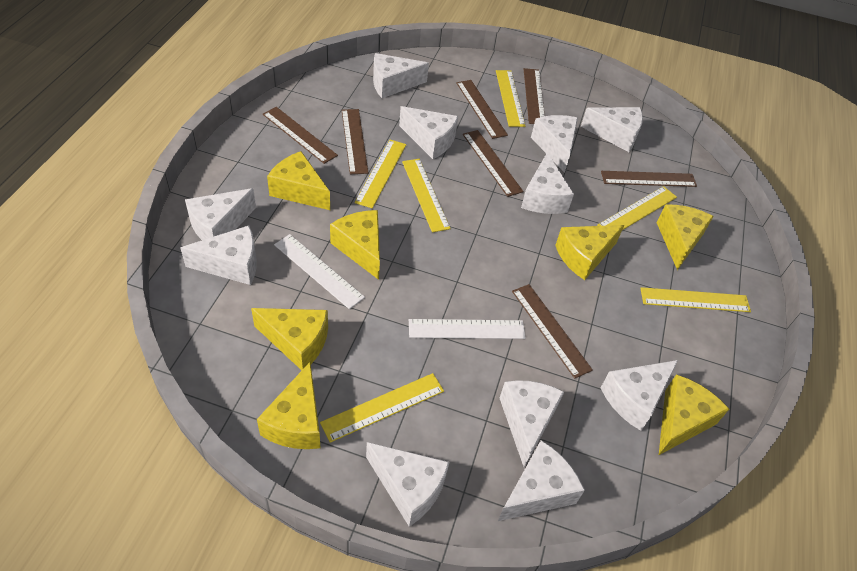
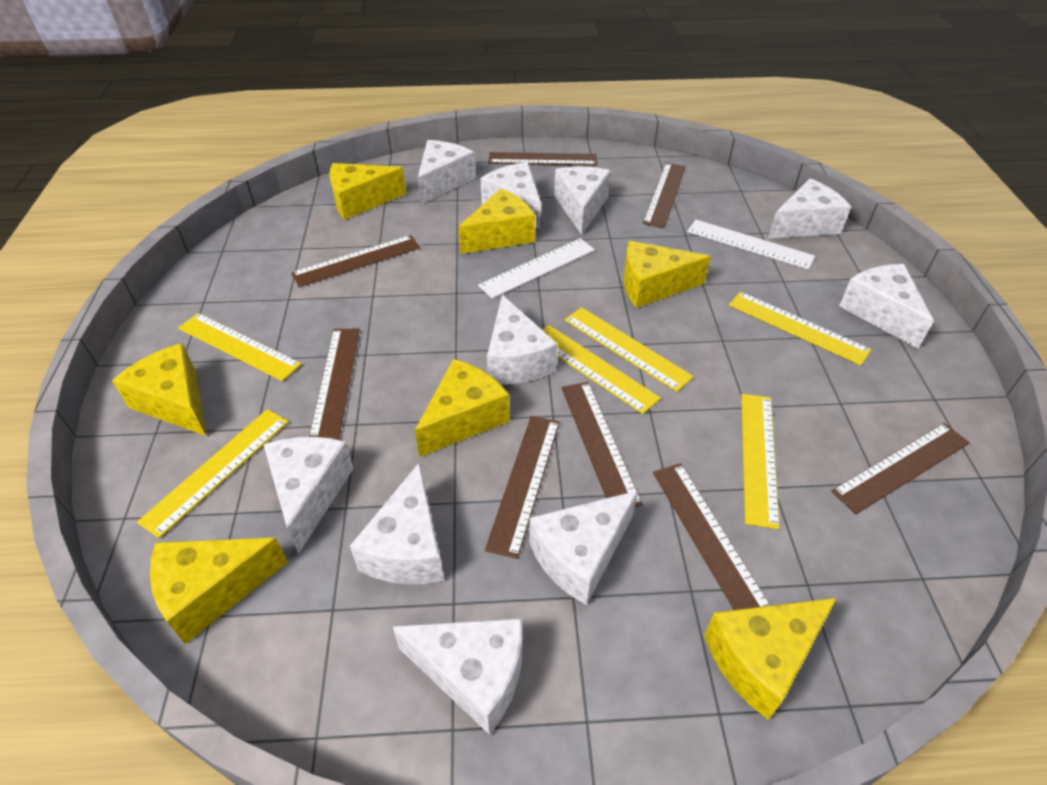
brown ruler: 7 -> 8
white cheese: 11 -> 10

